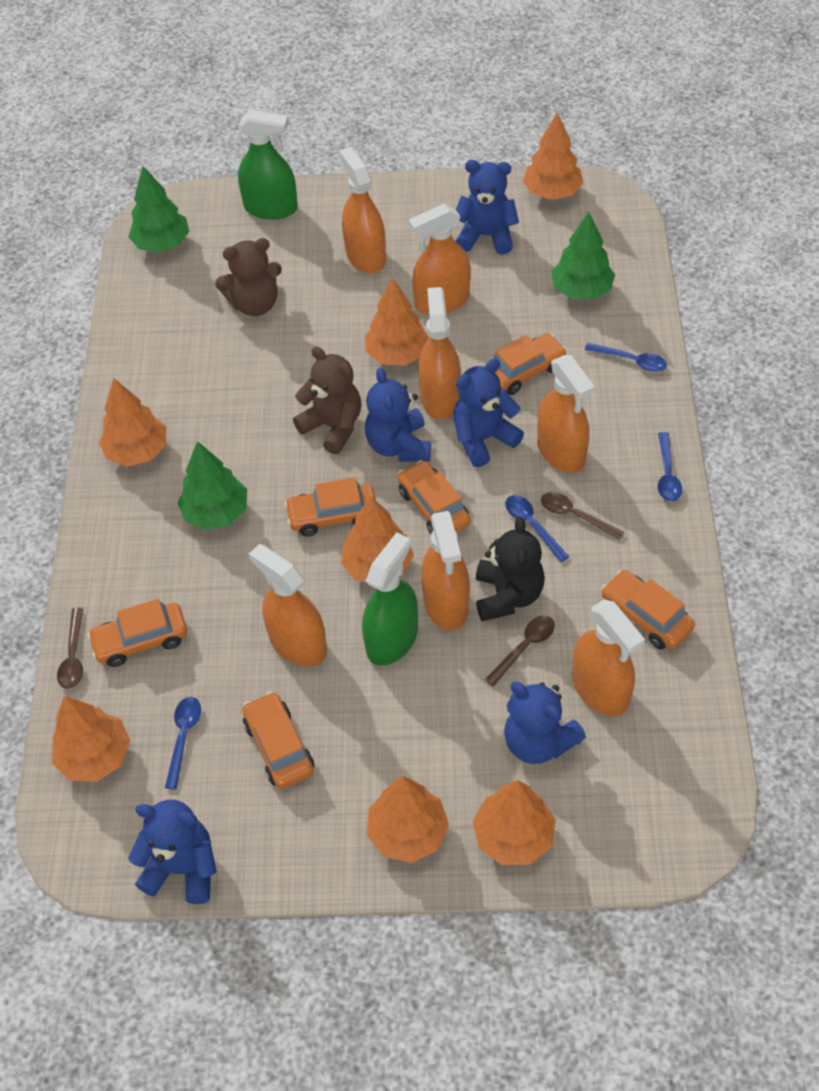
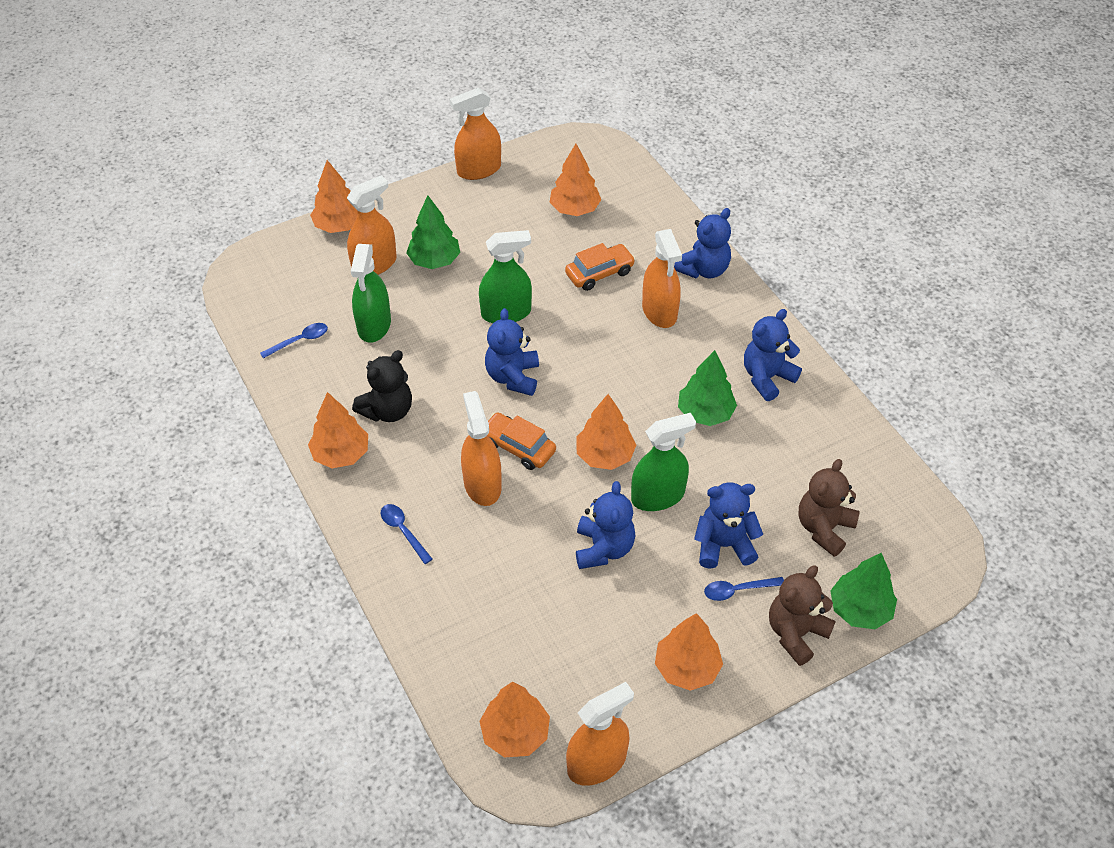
blue spoon: 4 -> 3
brown spoon: 3 -> 0
green spray bottle: 2 -> 3
orange car: 6 -> 2
orange spray bottle: 7 -> 5
orange tree: 7 -> 6

